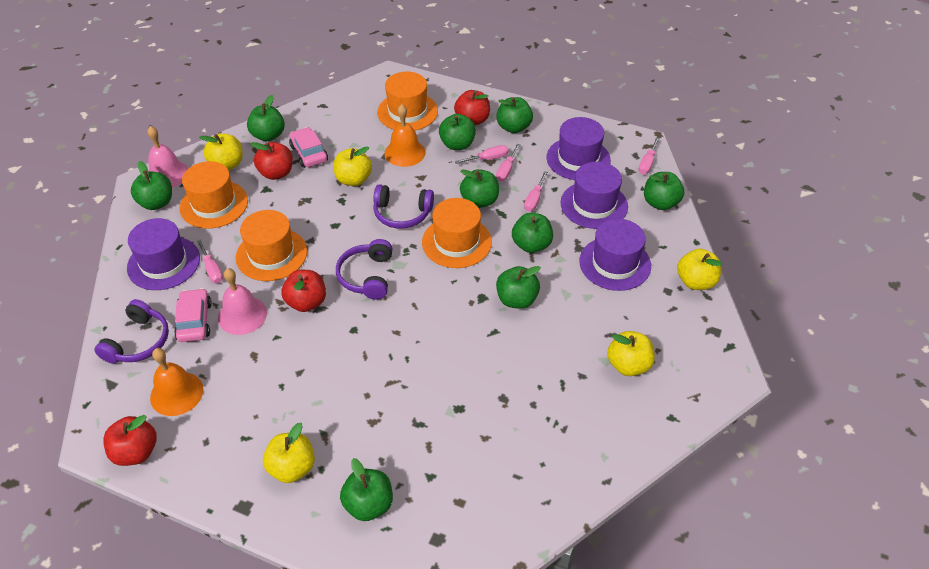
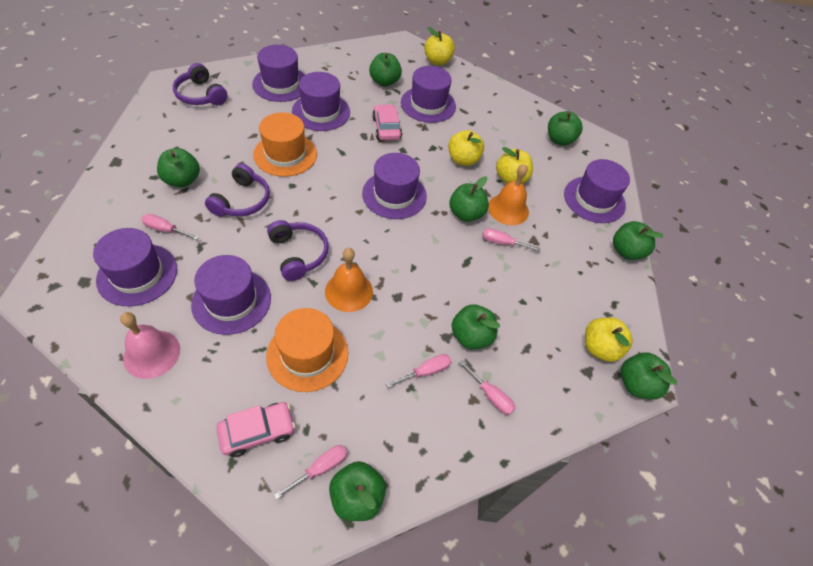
green apple: 9 -> 8
orange hat: 4 -> 2
pink bell: 2 -> 1
purple hat: 4 -> 7
red apple: 4 -> 0
yellow apple: 5 -> 4

